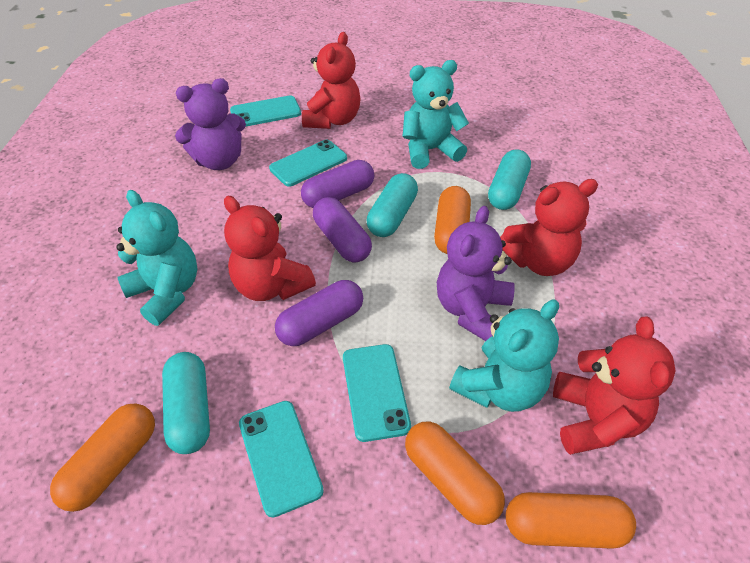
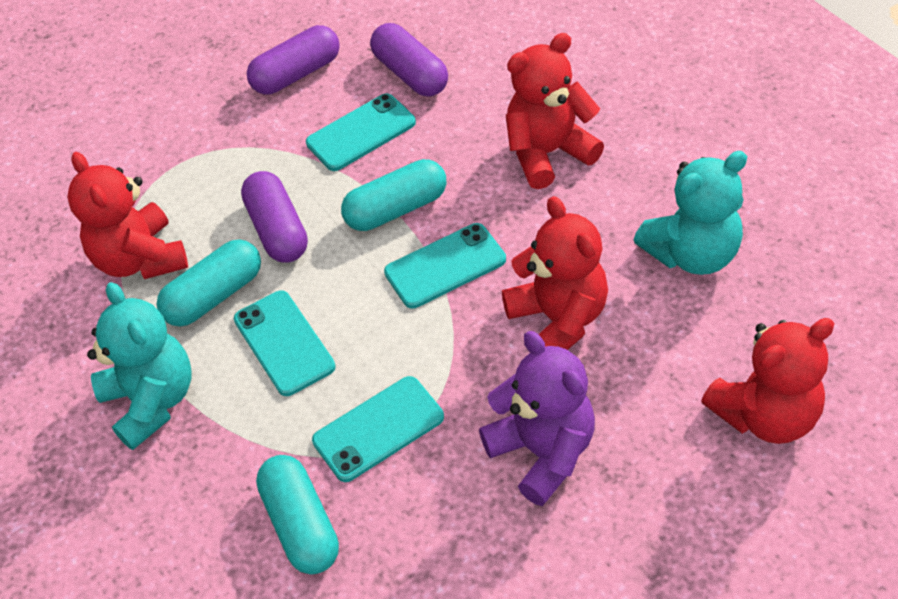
orange capsule: 4 -> 0
purple teddy bear: 2 -> 1
turquoise teddy bear: 3 -> 2

